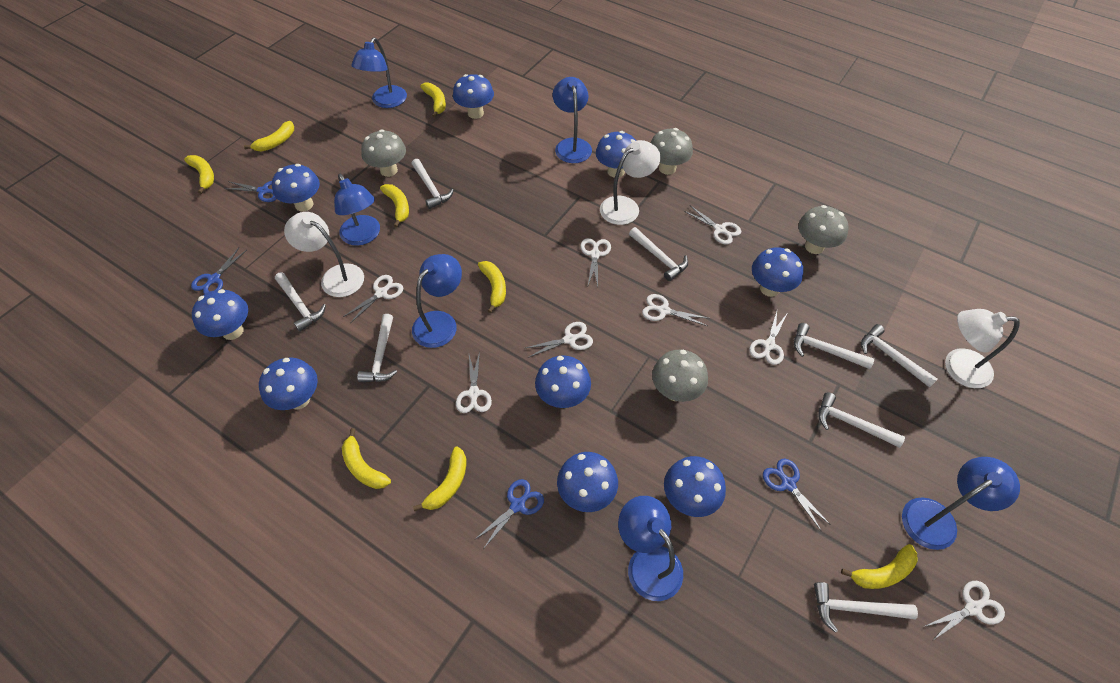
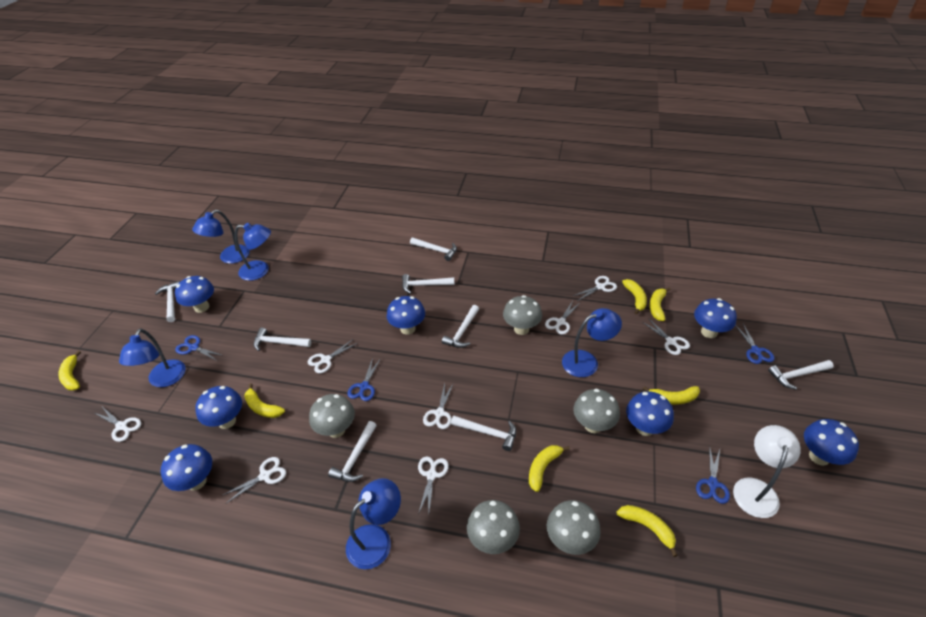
blue lamp: 6 -> 5
blue mushroom: 9 -> 7
grey mushroom: 4 -> 5
white lamp: 3 -> 1
yellow banana: 8 -> 7

